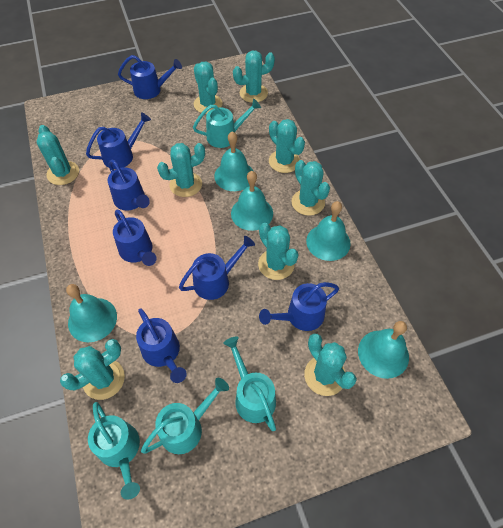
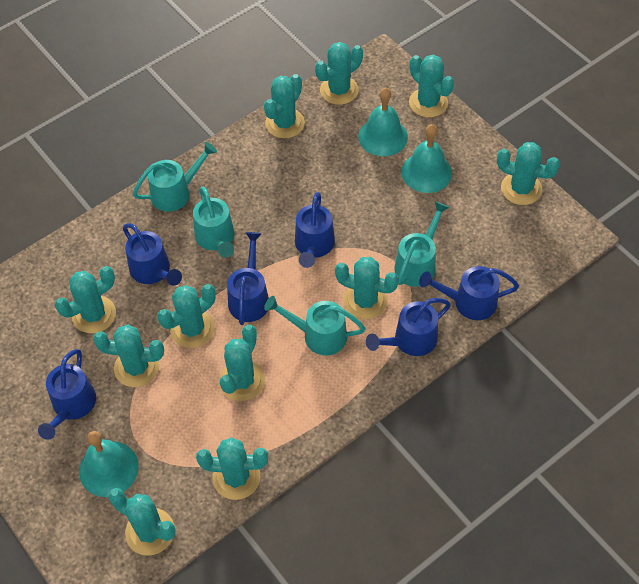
blue watering can: 7 -> 6
turquoise bell: 5 -> 3
turquoise cactus: 9 -> 11

